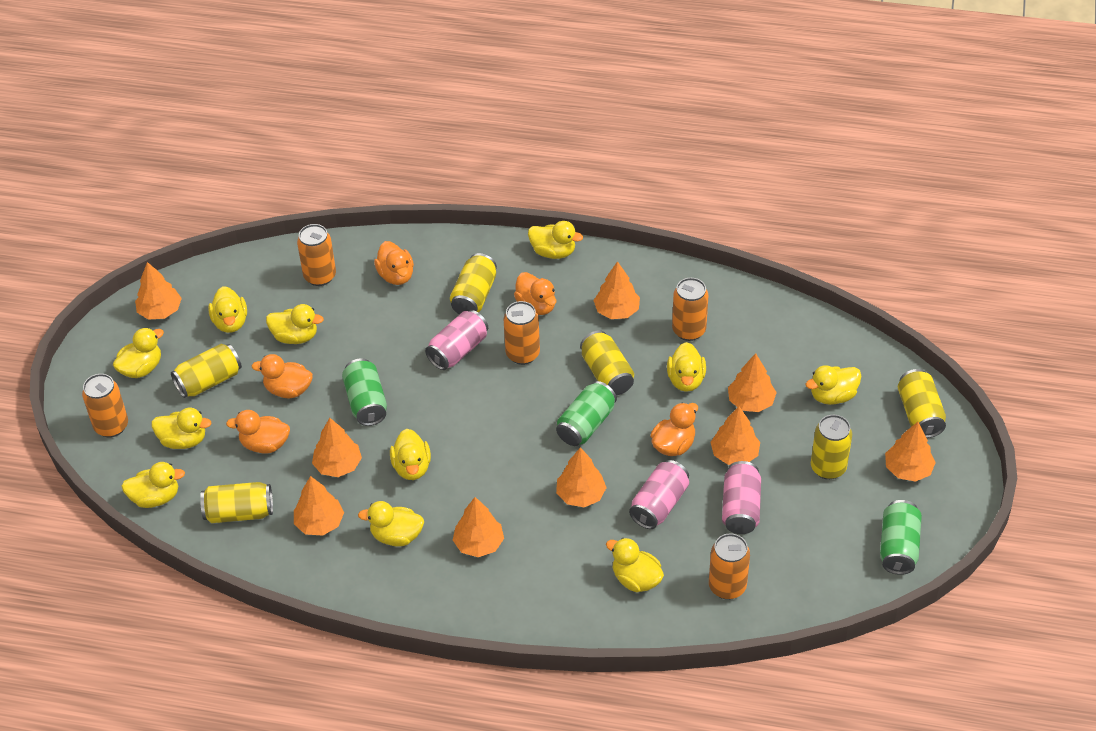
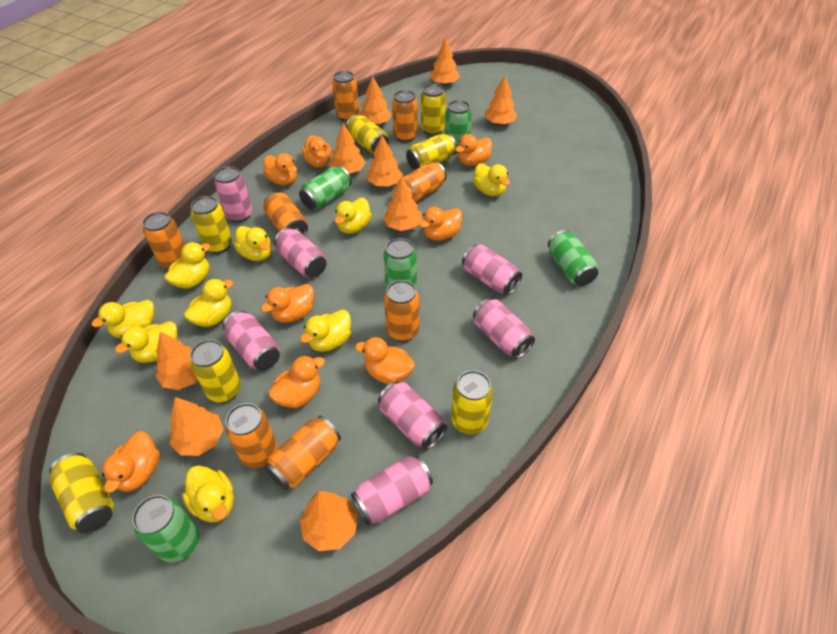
green can: 3 -> 5
orange can: 5 -> 8
orange duck: 5 -> 8
pink can: 3 -> 7
yellow can: 6 -> 7
yellow duck: 11 -> 9

